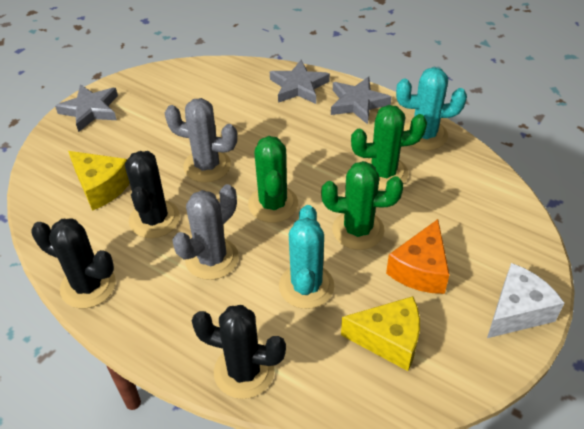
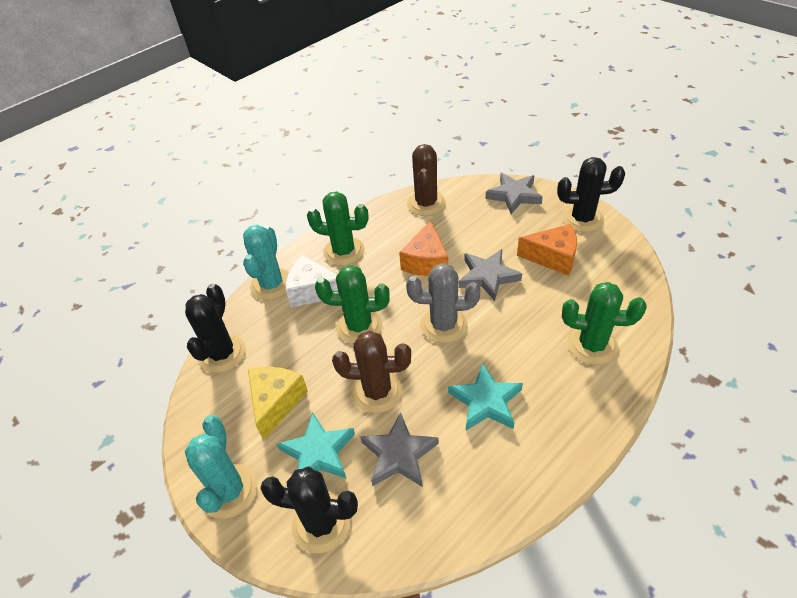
brown cactus: 0 -> 2
grey cactus: 2 -> 1
orange cheese: 1 -> 2
turquoise star: 0 -> 2
yellow cheese: 2 -> 1

